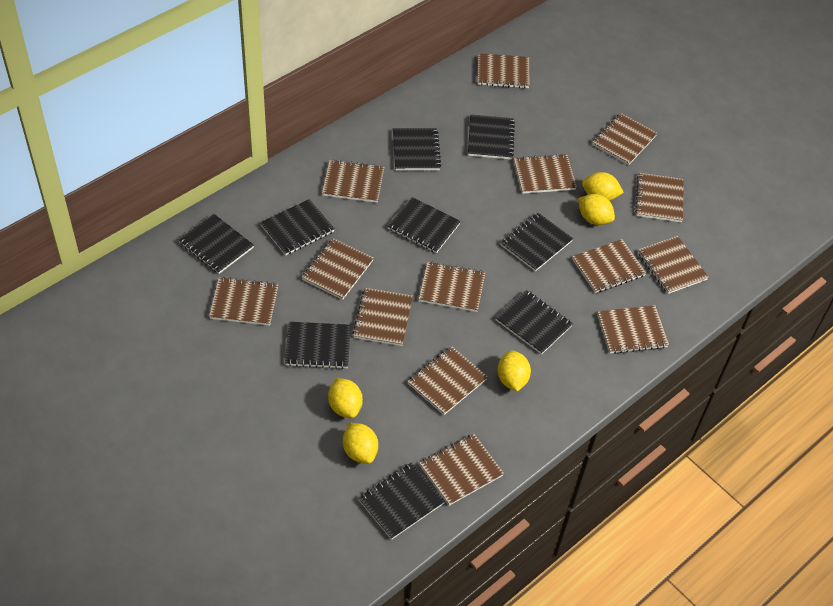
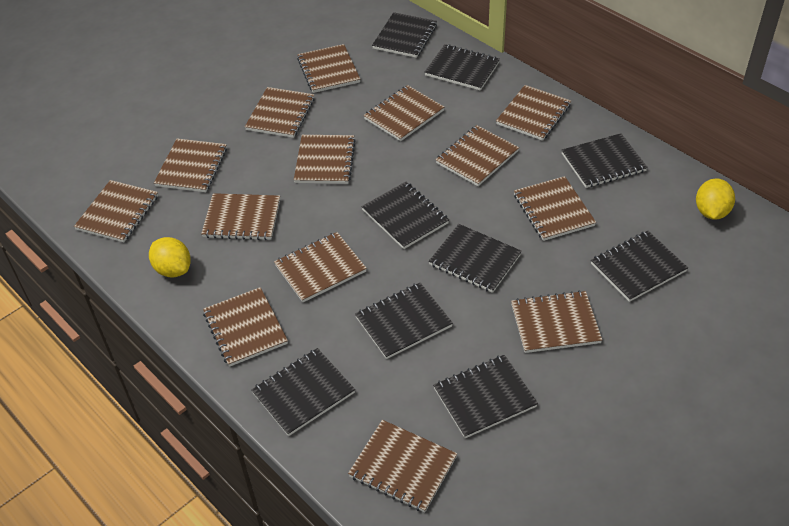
yellow lemon: 5 -> 2

